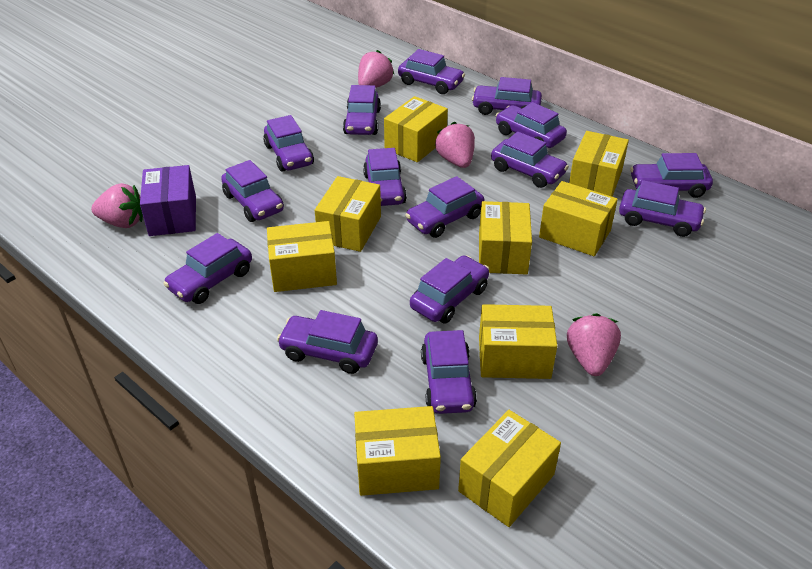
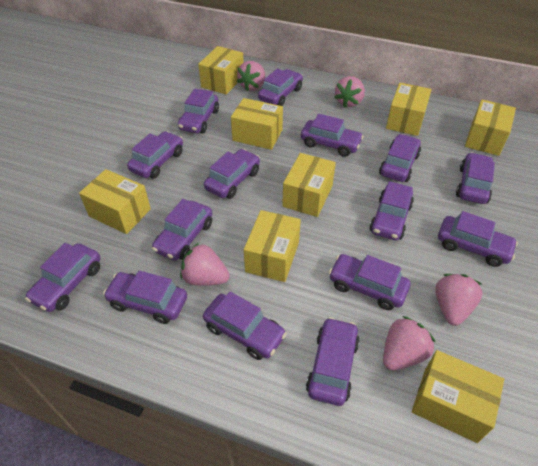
pink strawberry: 4 -> 5
purple box: 1 -> 0
yellow box: 9 -> 8

